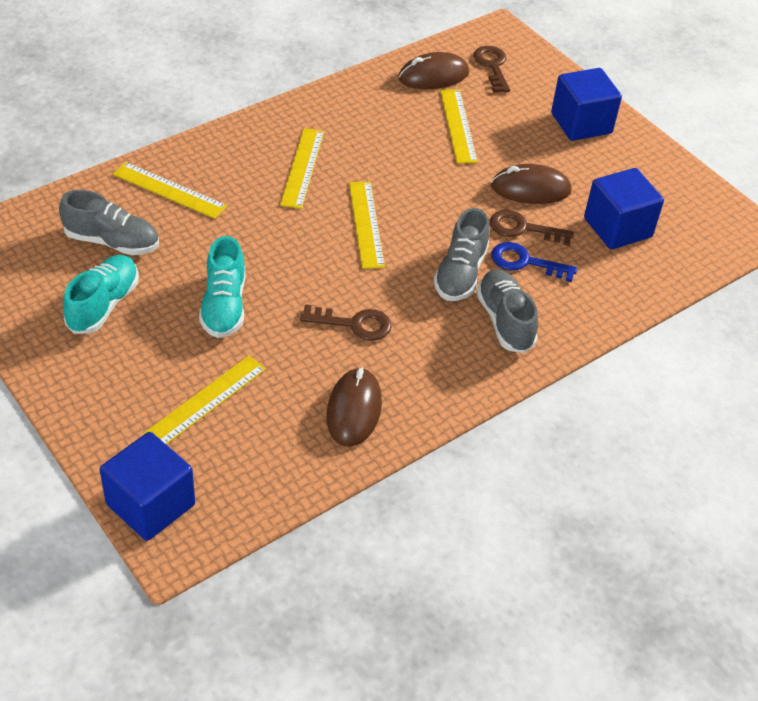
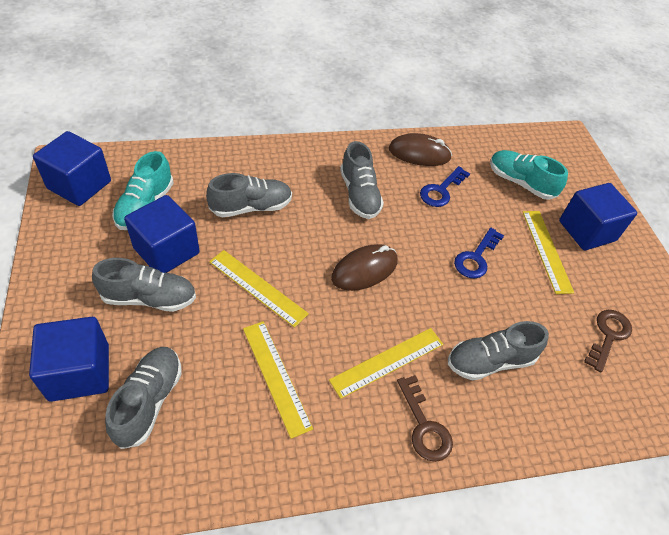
blue cube: 3 -> 4
blue key: 1 -> 2
brown key: 3 -> 2
brown mouse: 3 -> 2
grey shoe: 3 -> 5
yellow ruler: 5 -> 4

